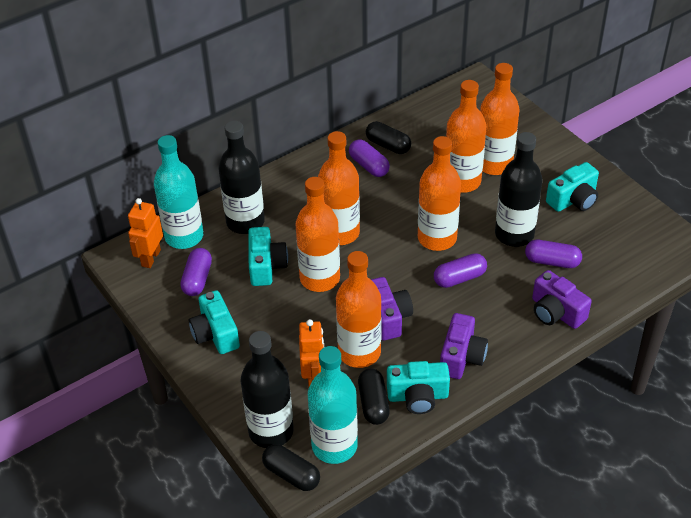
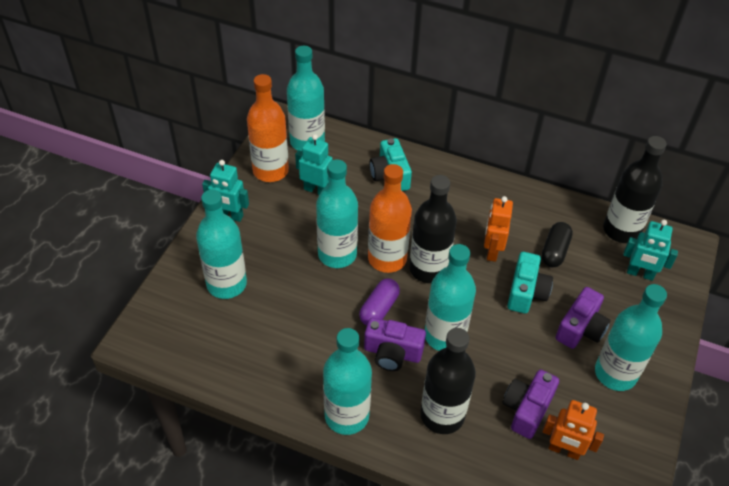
black capsule: 3 -> 1
orange bottle: 6 -> 2
purple capsule: 4 -> 1
turquoise bottle: 2 -> 6
turquoise camera: 4 -> 2
turquoise robot: 0 -> 3

